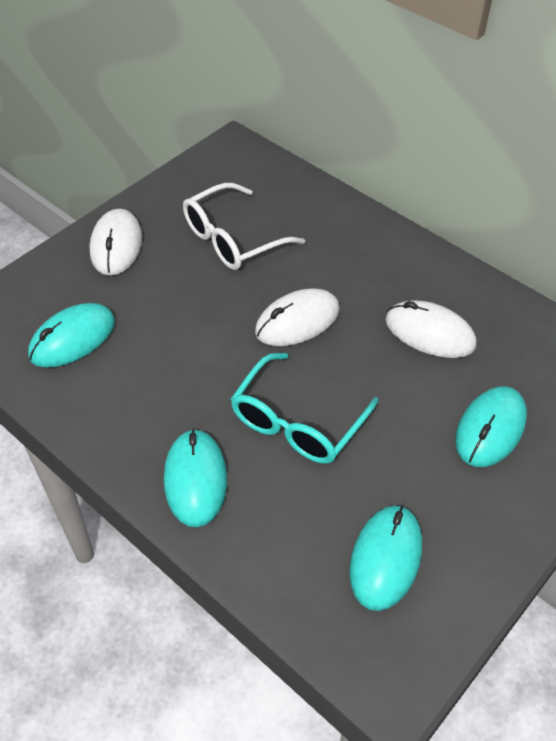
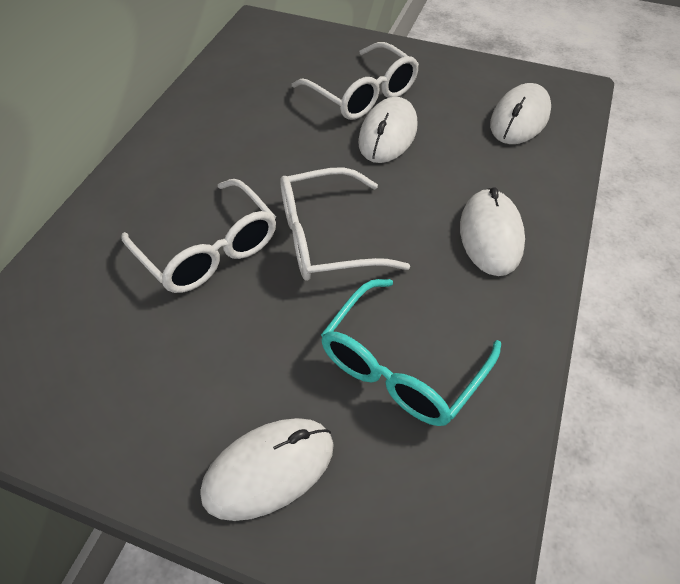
turquoise mouse: 4 -> 0
white glasses: 1 -> 3
white mouse: 3 -> 4

